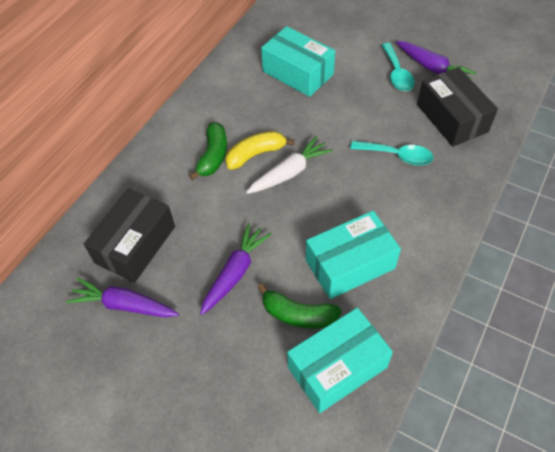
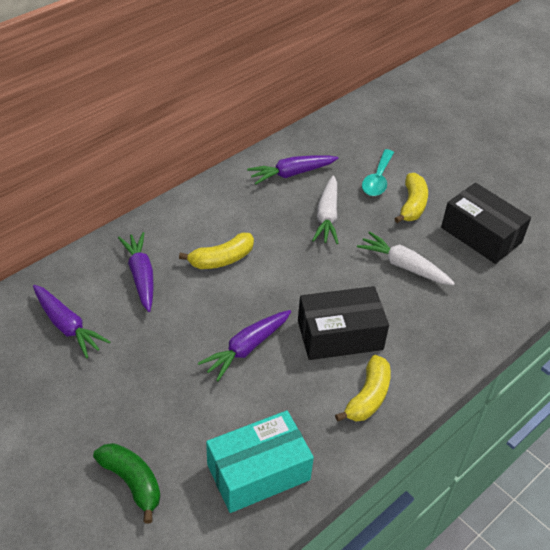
green banana: 2 -> 1
purple carrot: 3 -> 4
turquoise box: 3 -> 1
turquoise spoon: 2 -> 1
white carrot: 1 -> 2
yellow banana: 1 -> 3

